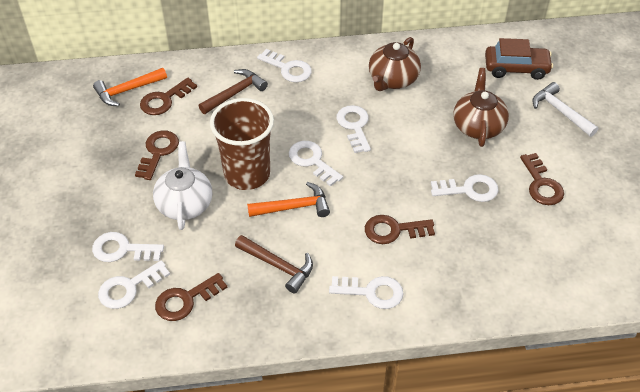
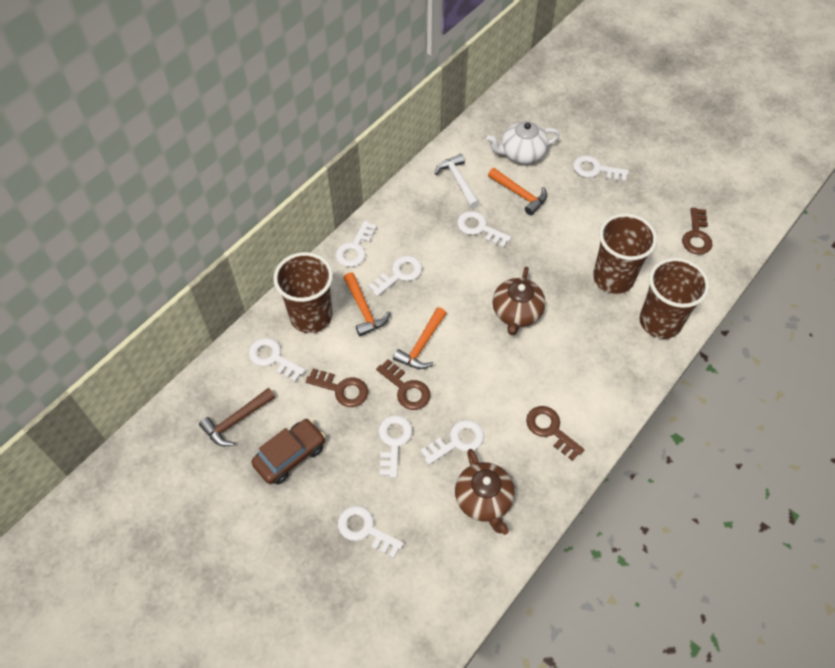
brown cup: 1 -> 3
brown hammer: 2 -> 1
brown key: 5 -> 4
orange hammer: 2 -> 3
white key: 7 -> 8

